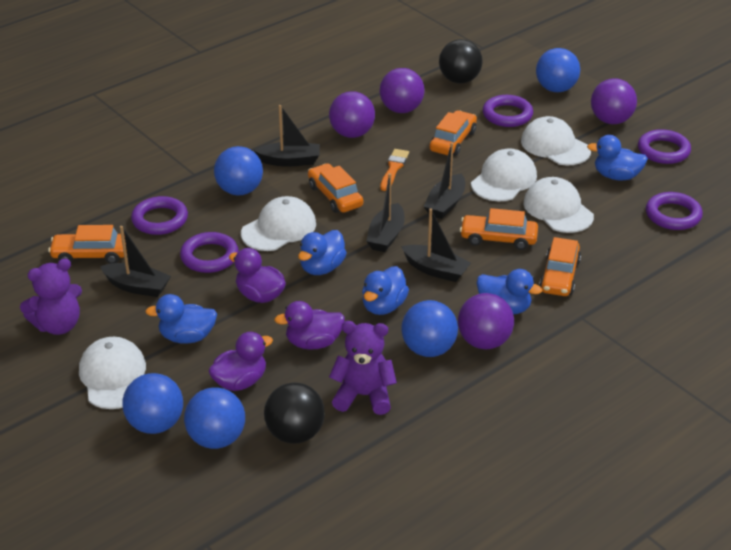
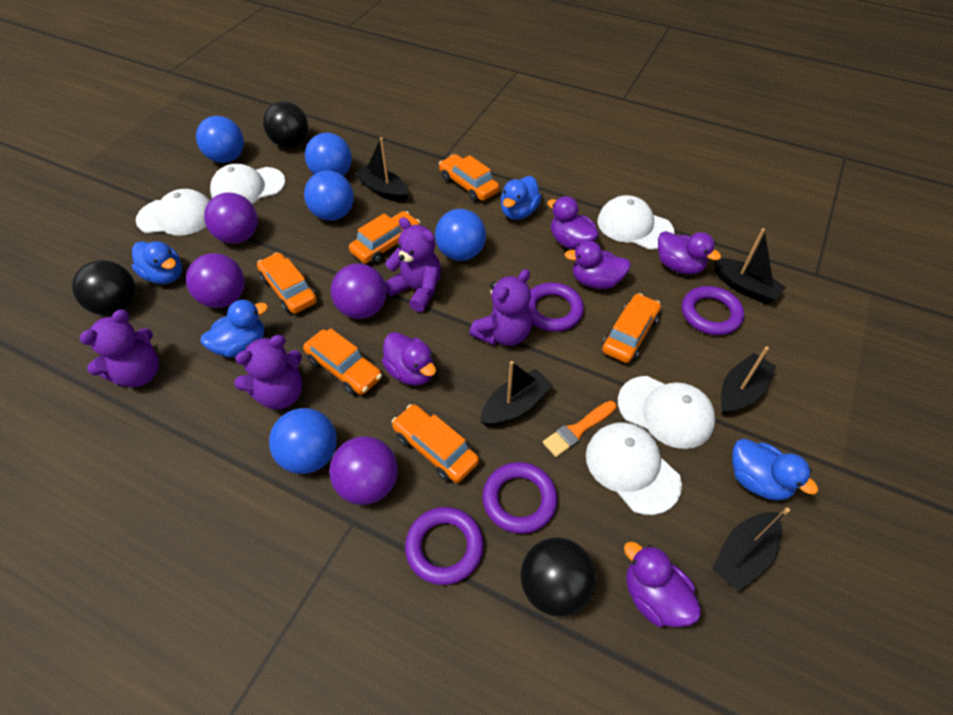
black ball: 2 -> 3
blue duck: 5 -> 4
orange car: 5 -> 6
purple duck: 3 -> 5
purple ring: 5 -> 4
purple teddy bear: 2 -> 4

